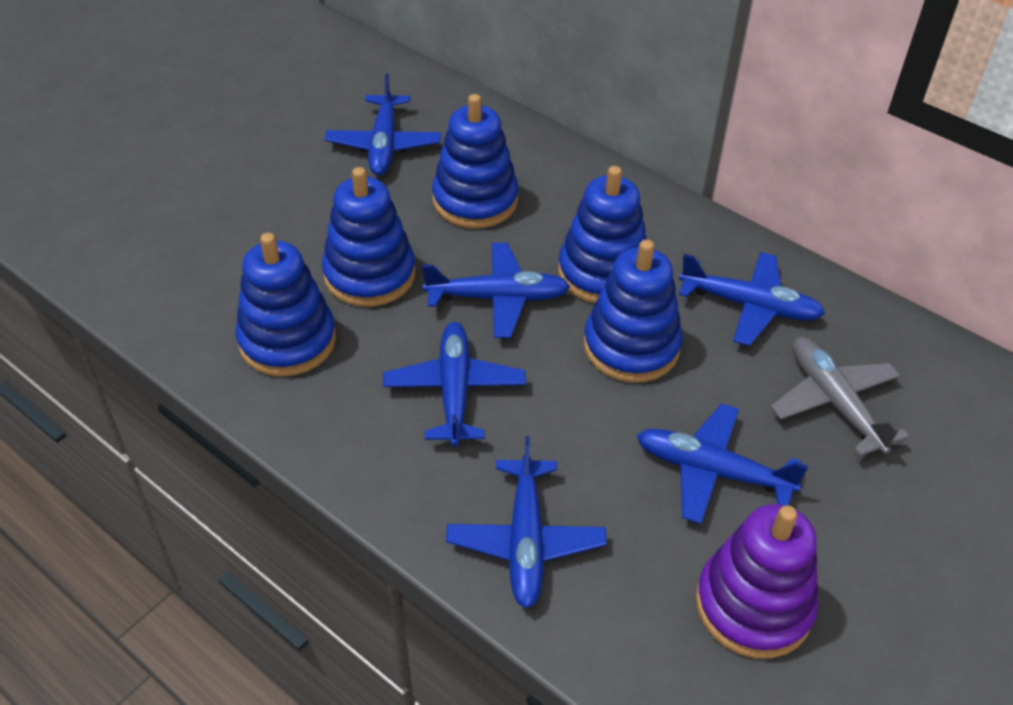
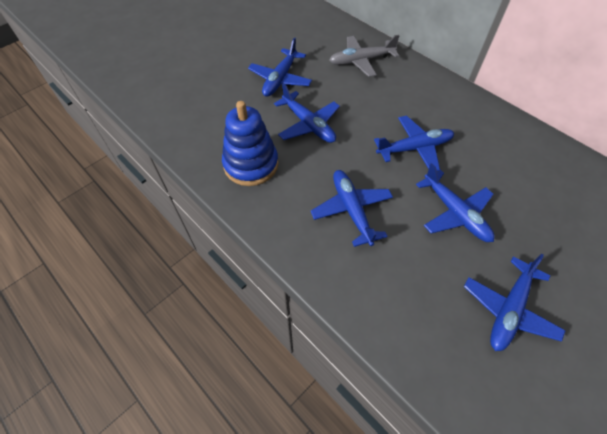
blue stacking toy: 5 -> 1
purple stacking toy: 1 -> 0

